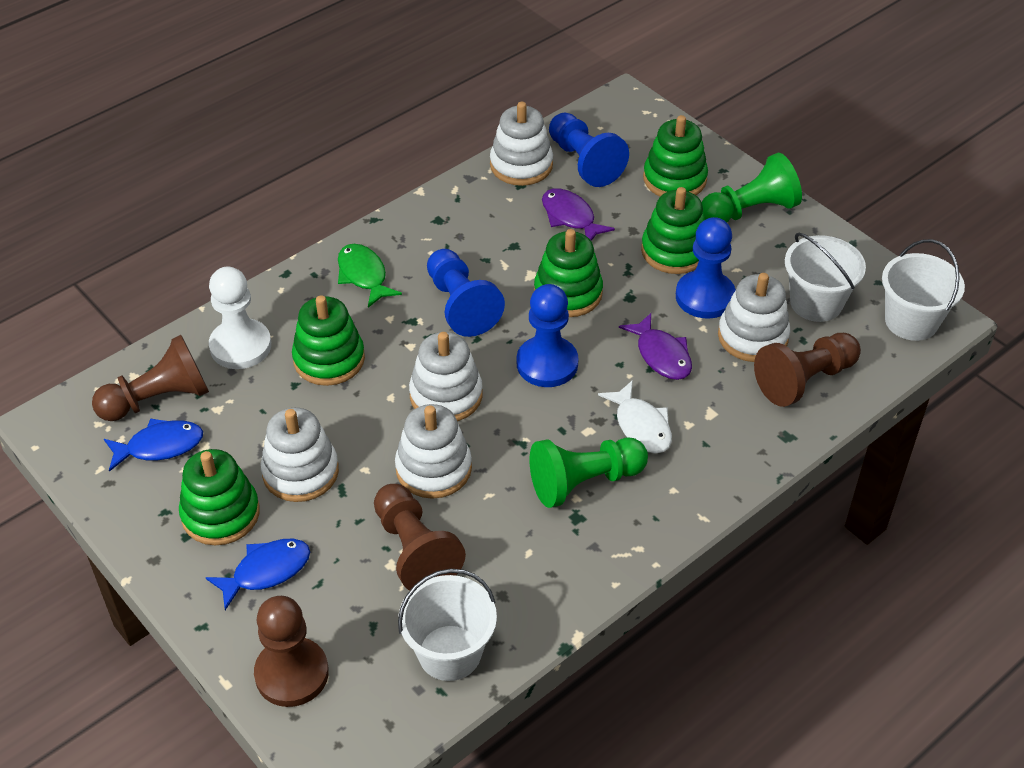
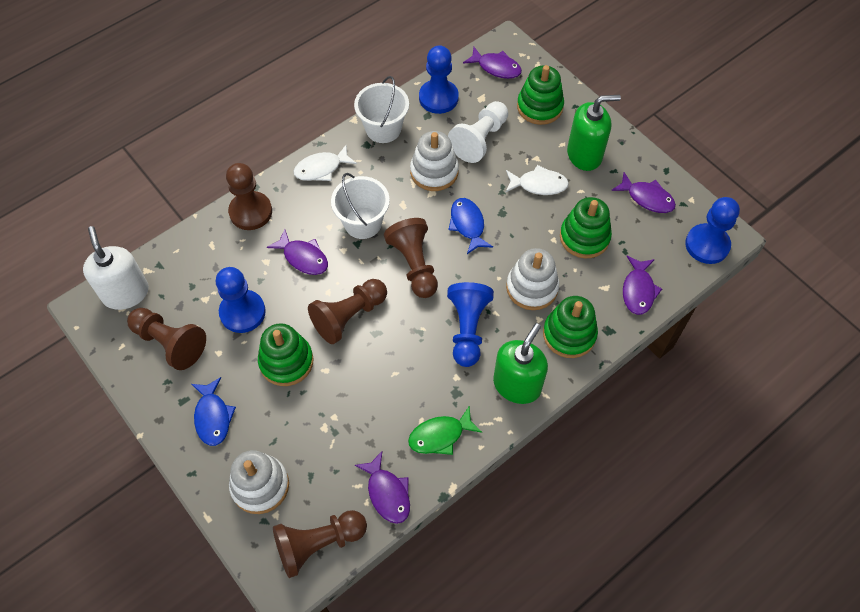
brown pawn: 4 -> 5
green pawn: 2 -> 0
green soap dispenser: 0 -> 2
green stacking toy: 5 -> 4
purple fish: 2 -> 5
white bucket: 3 -> 2
white fish: 1 -> 2
white soap dispenser: 0 -> 1
white stacking toy: 5 -> 3

